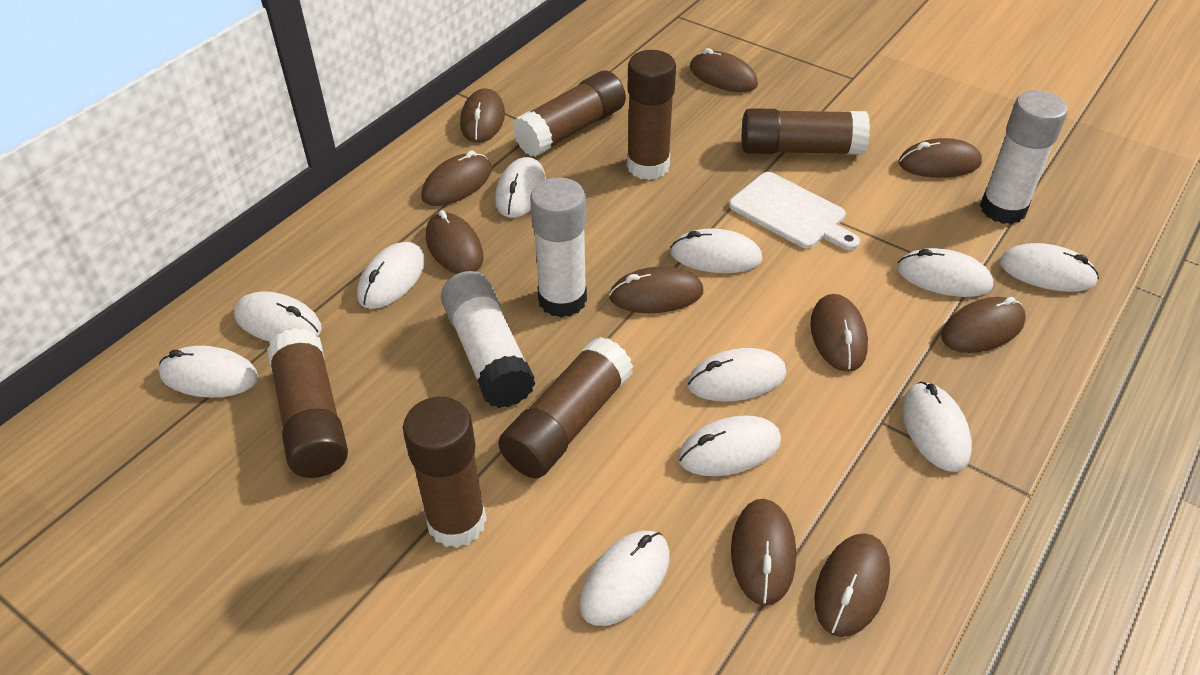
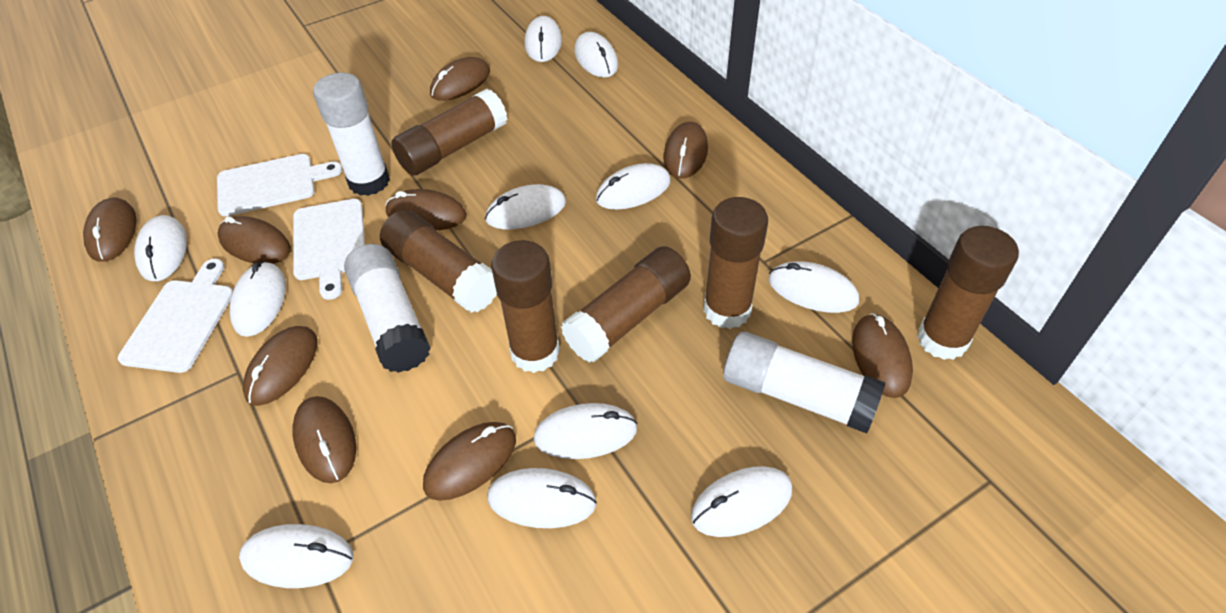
brown mouse: 10 -> 9
white cutting board: 1 -> 3

